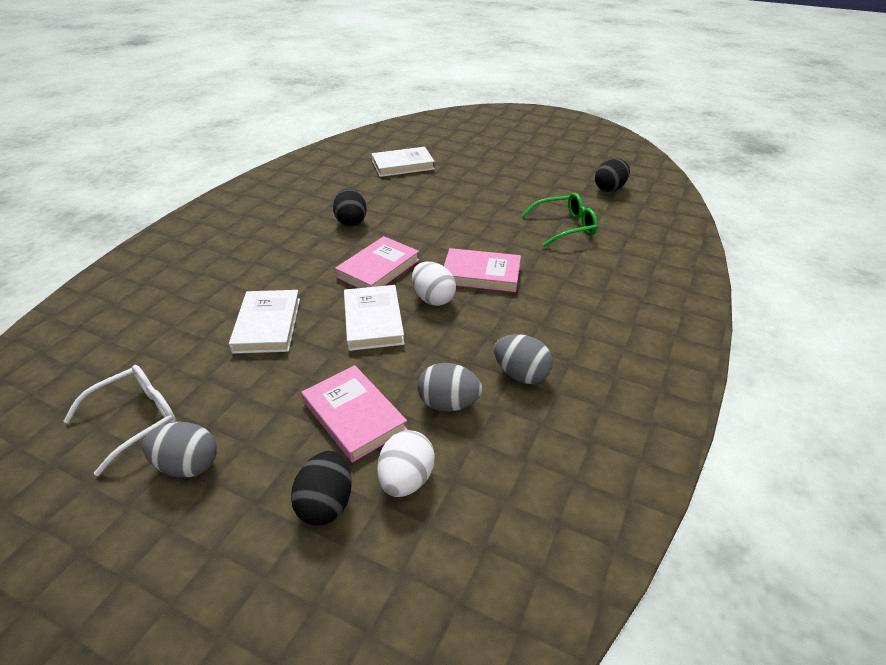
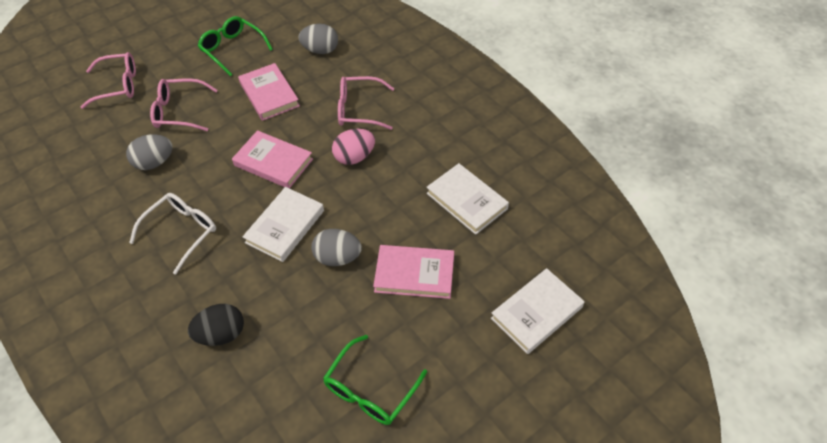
black egg: 3 -> 1
green glasses: 1 -> 2
pink egg: 0 -> 1
pink glasses: 0 -> 3
white egg: 2 -> 0

